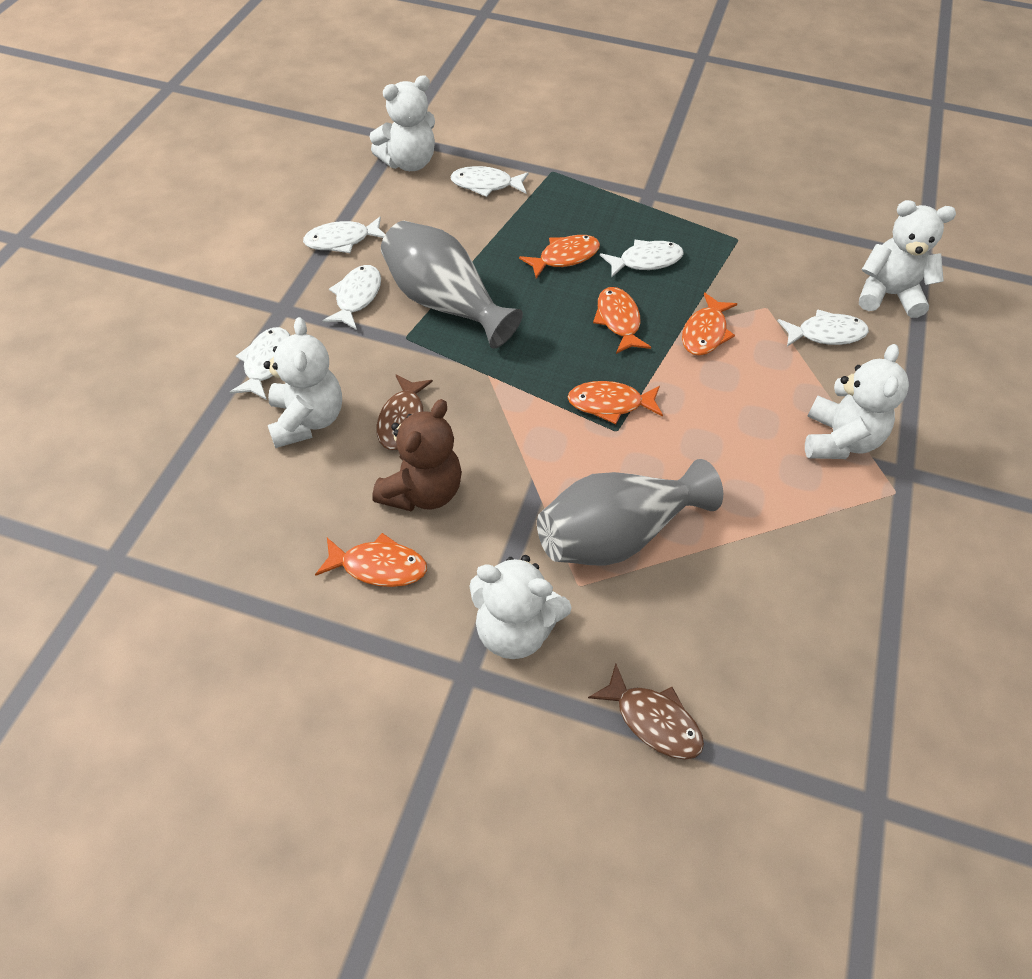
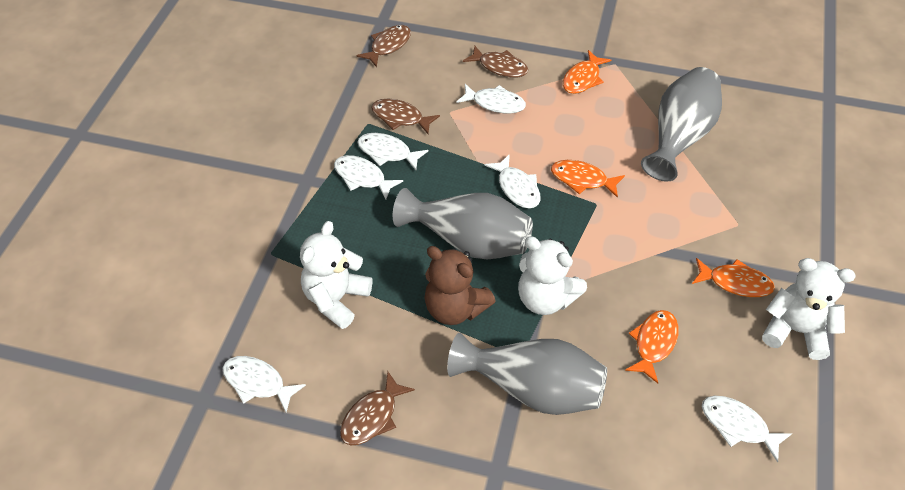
brown fish: 2 -> 4
grey vase: 2 -> 3
orange fish: 5 -> 4
white teddy bear: 5 -> 3

